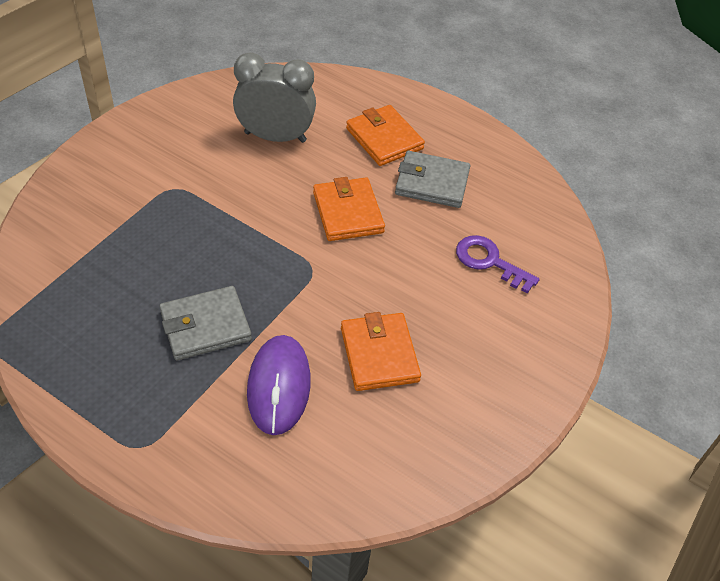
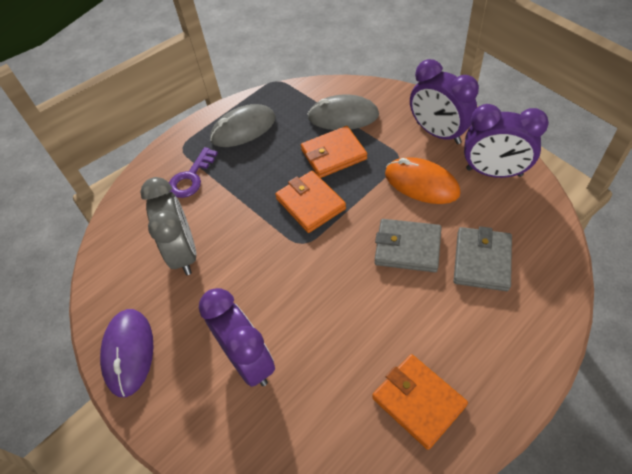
grey mouse: 0 -> 2
orange mouse: 0 -> 1
purple clock: 0 -> 3

